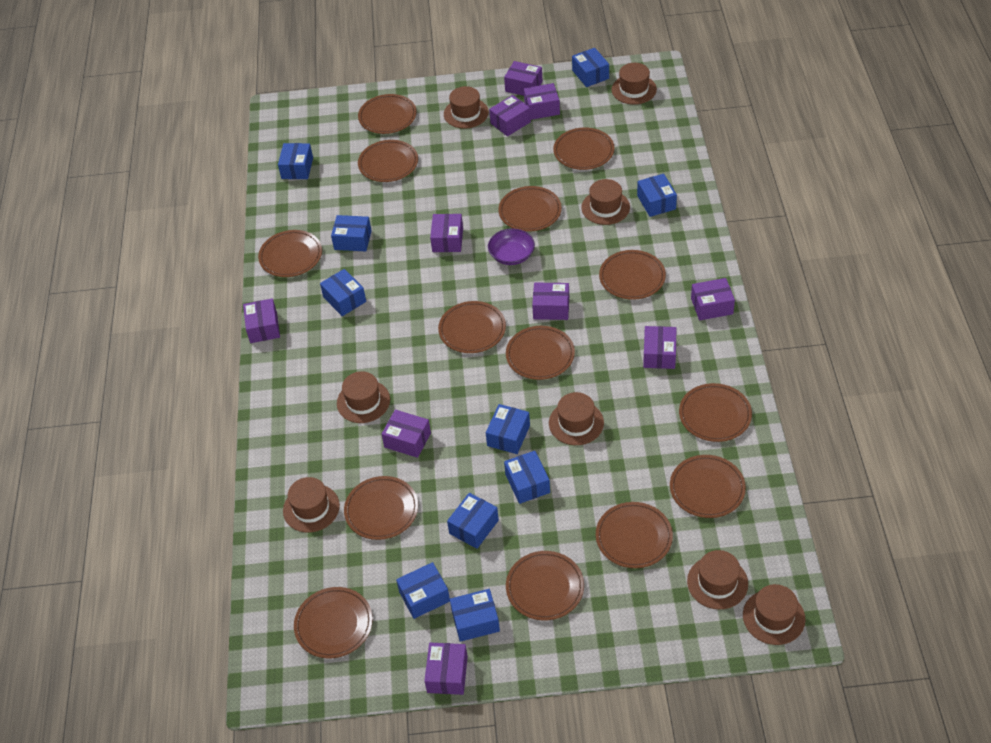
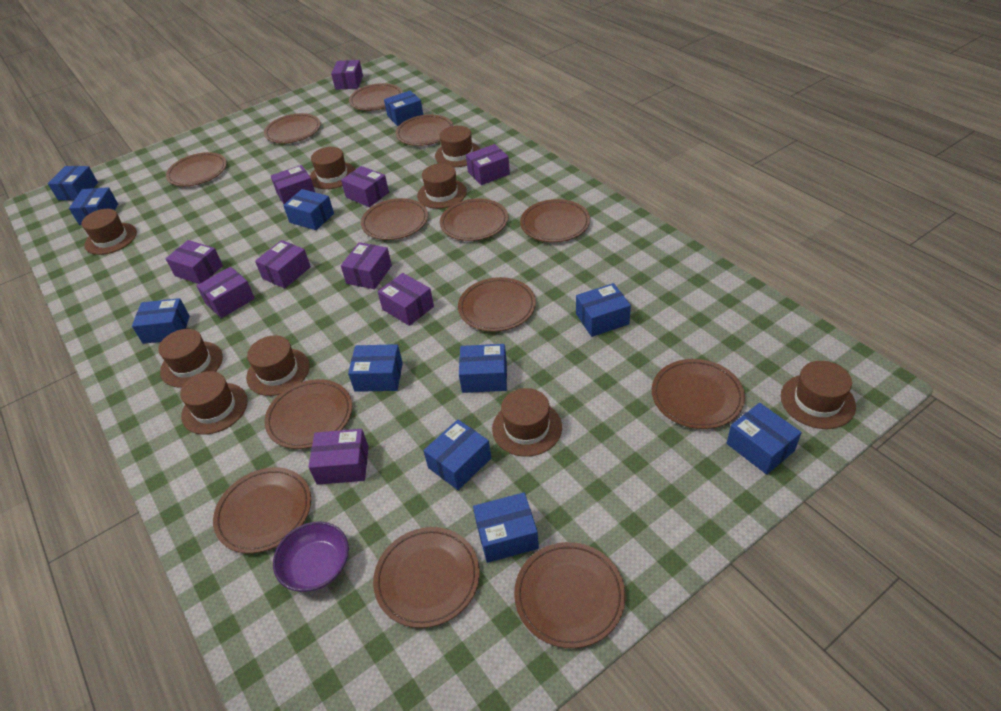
blue box: 10 -> 11
brown hat: 8 -> 9
brown plate: 14 -> 13

